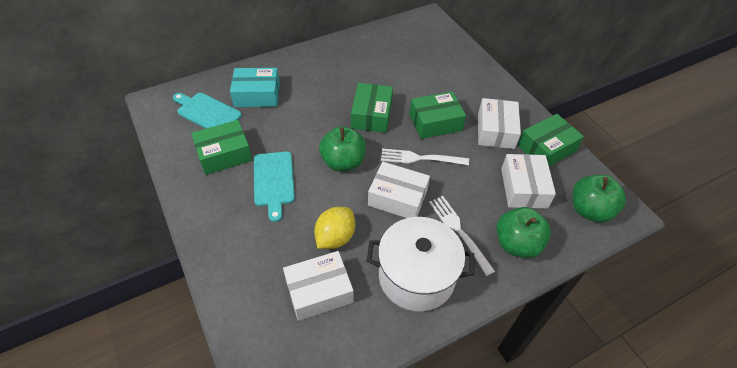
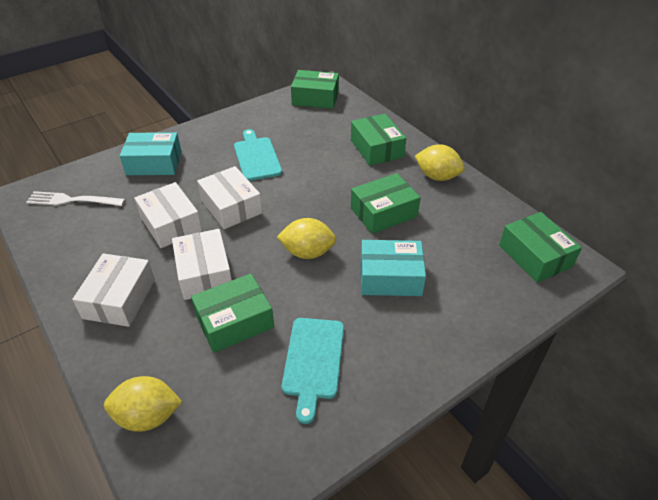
green apple: 3 -> 0
green box: 4 -> 5
turquoise box: 1 -> 2
white fork: 2 -> 1
white pot: 1 -> 0
yellow lemon: 1 -> 3

